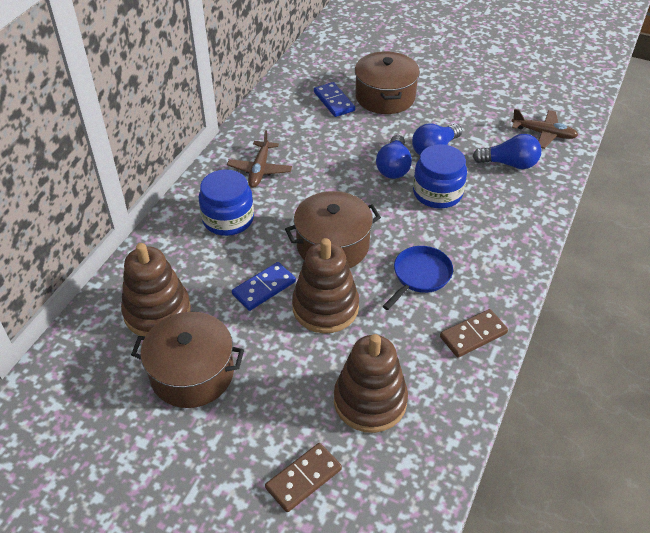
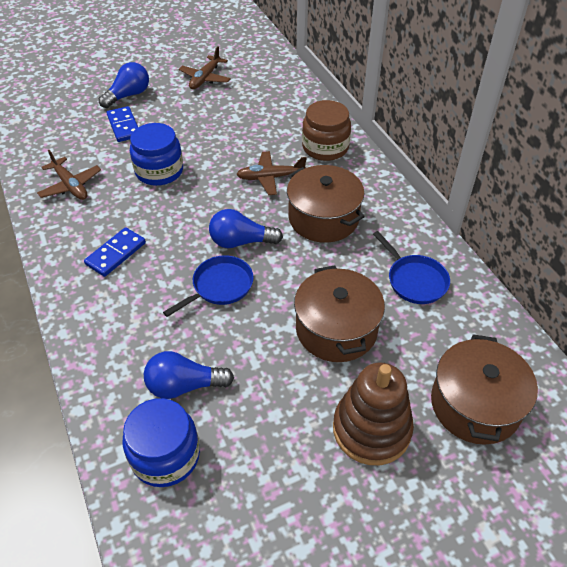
blue pan: 1 -> 2
brown domino: 2 -> 0
brown jar: 0 -> 1
brown plane: 2 -> 3
brown stacking toy: 3 -> 1

